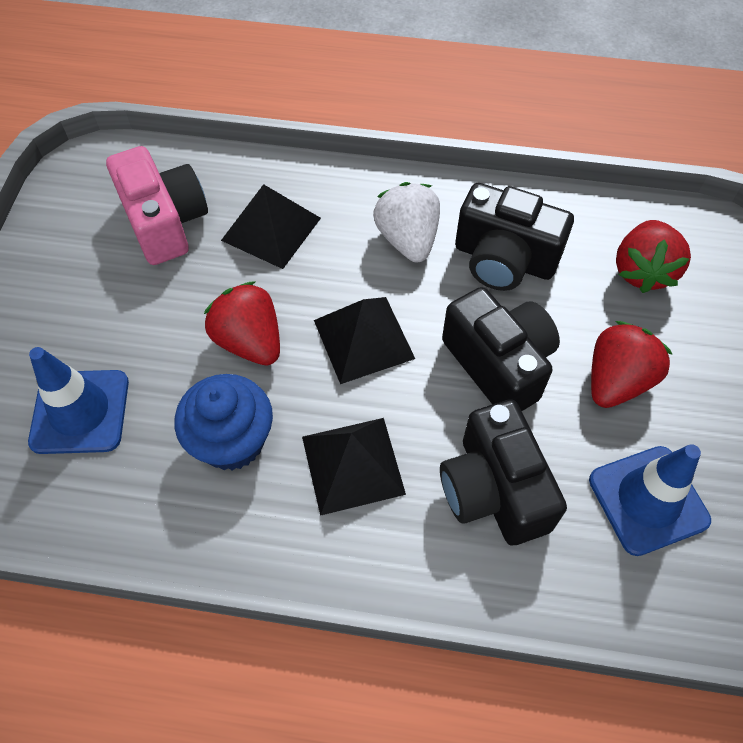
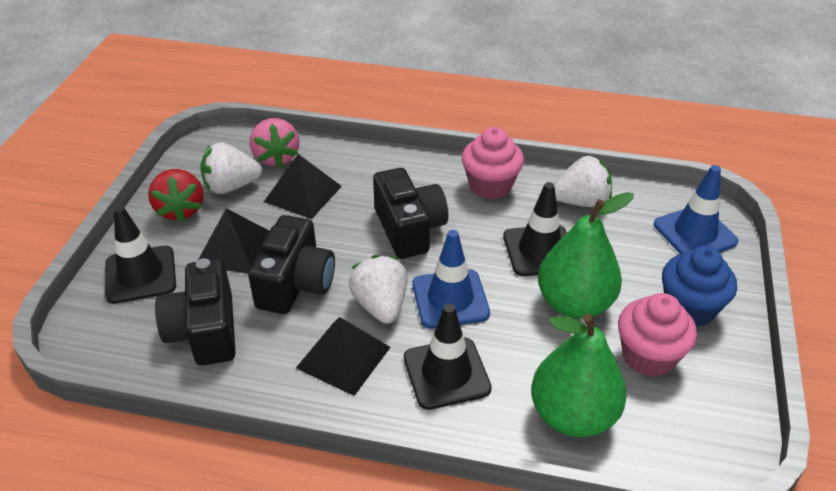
black traffic cone: 0 -> 3
green pear: 0 -> 2
pink camera: 1 -> 0
pink cupcake: 0 -> 2
pink strawberry: 0 -> 1
red strawberry: 3 -> 1
white strawberry: 1 -> 3

